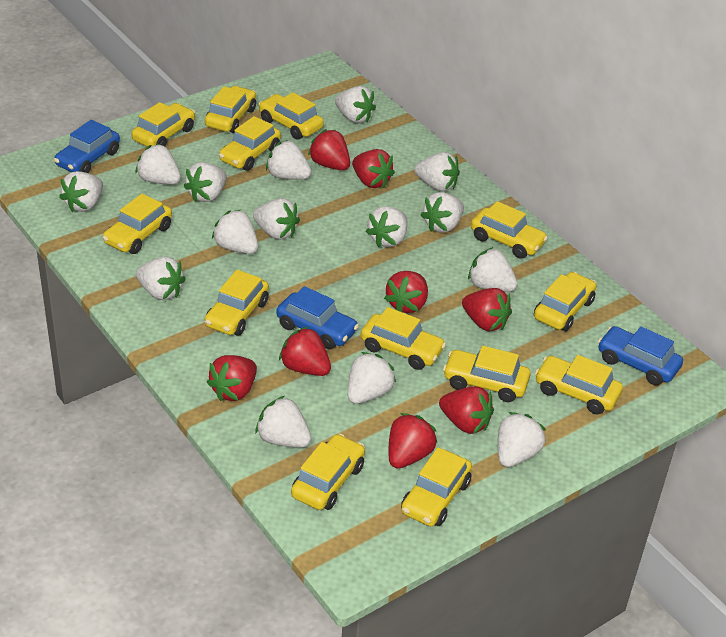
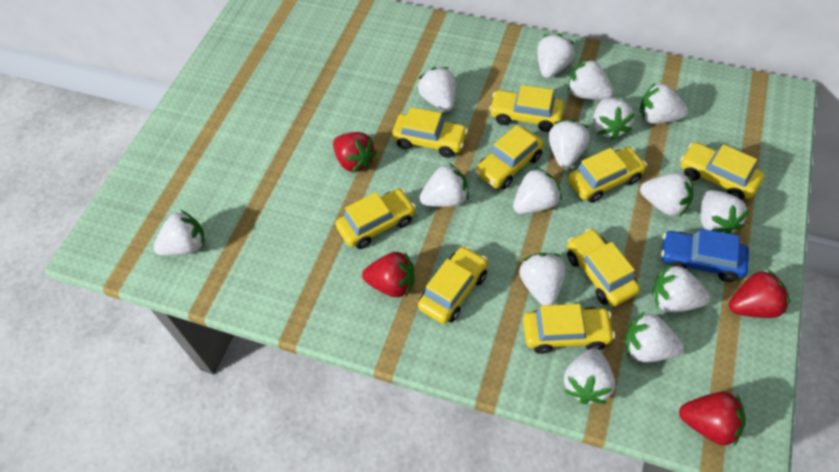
blue car: 3 -> 1
red strawberry: 8 -> 4
yellow car: 13 -> 9

